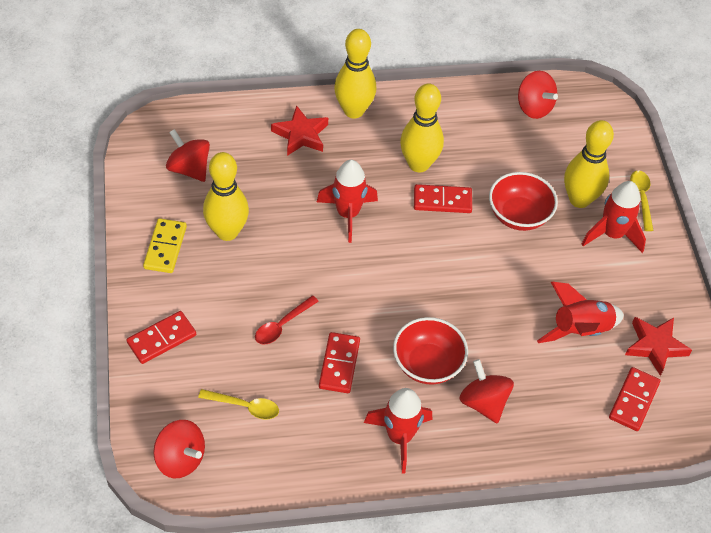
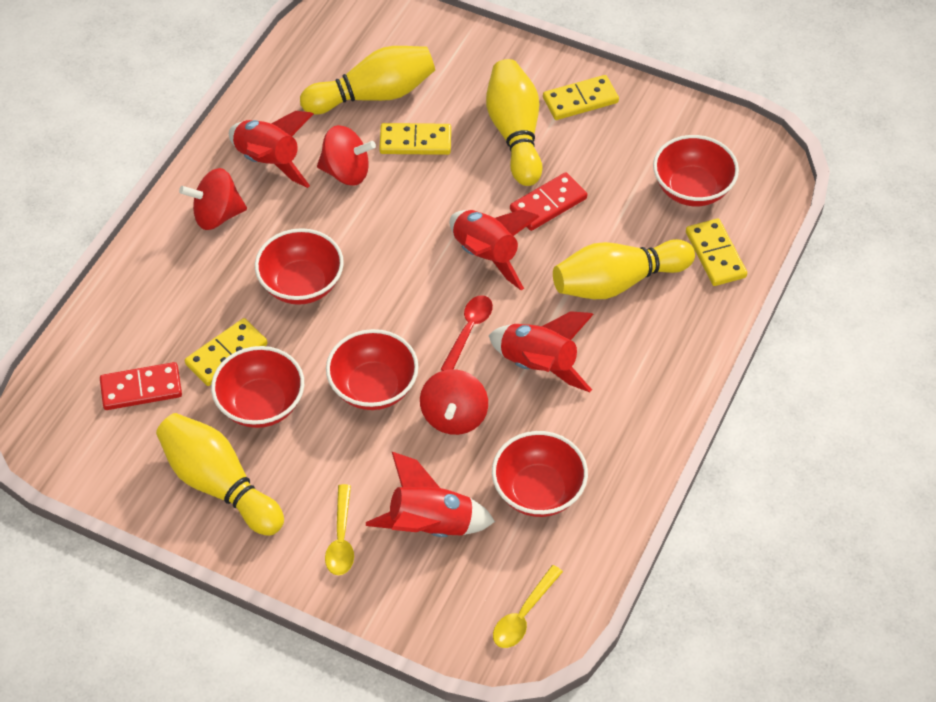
red bowl: 2 -> 5
red domino: 4 -> 2
red spinning top: 4 -> 3
red star: 2 -> 0
yellow domino: 1 -> 4

